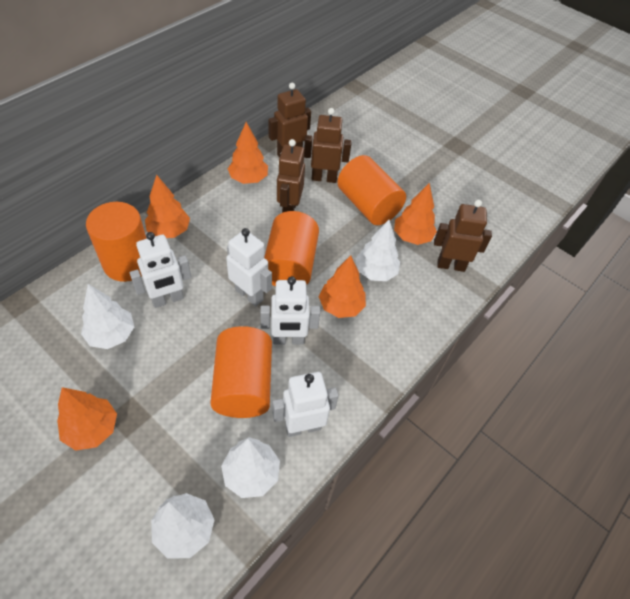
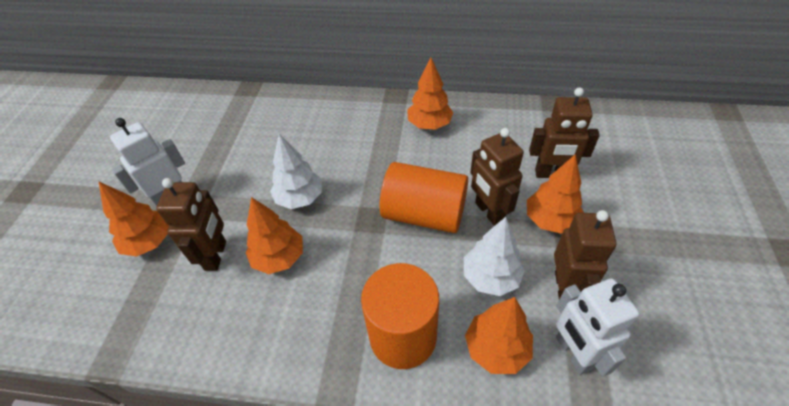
orange cylinder: 4 -> 2
white robot: 4 -> 2
white tree: 4 -> 2

